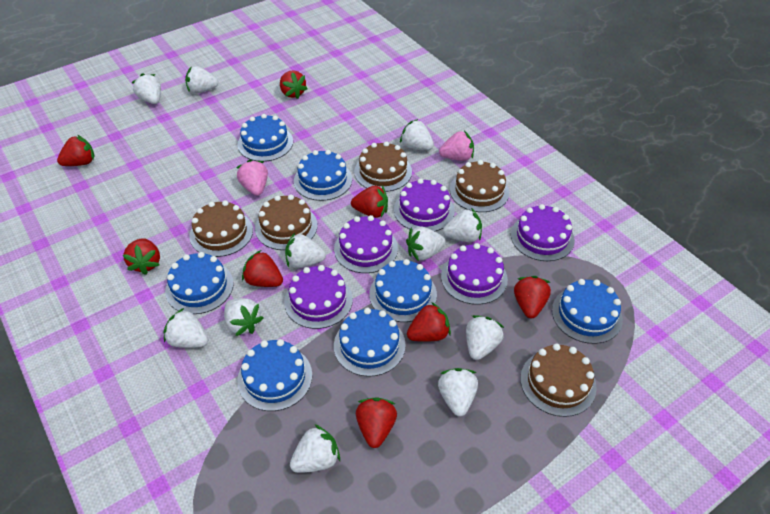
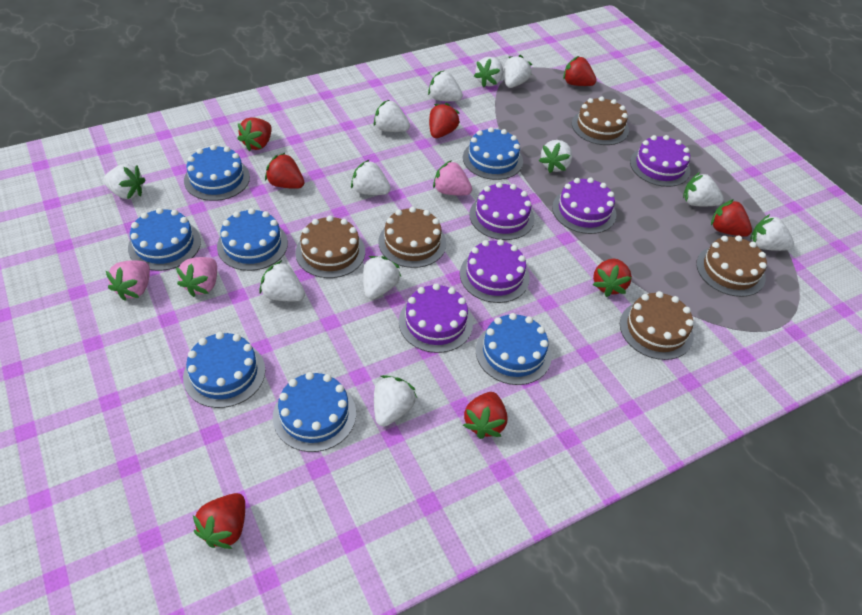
pink strawberry: 2 -> 3
white strawberry: 11 -> 12

